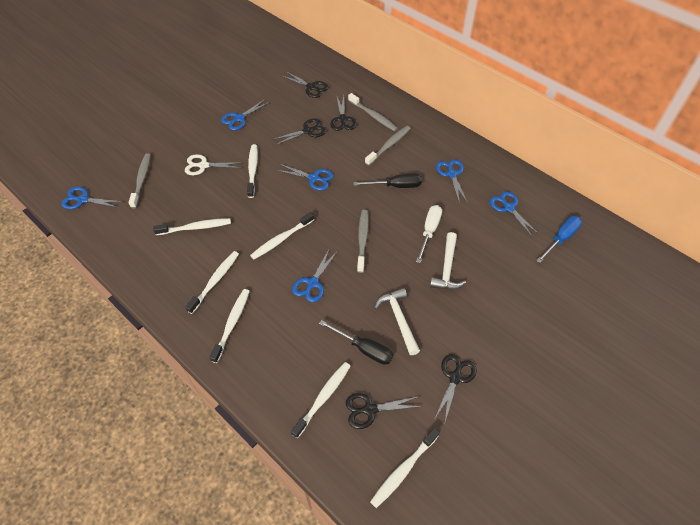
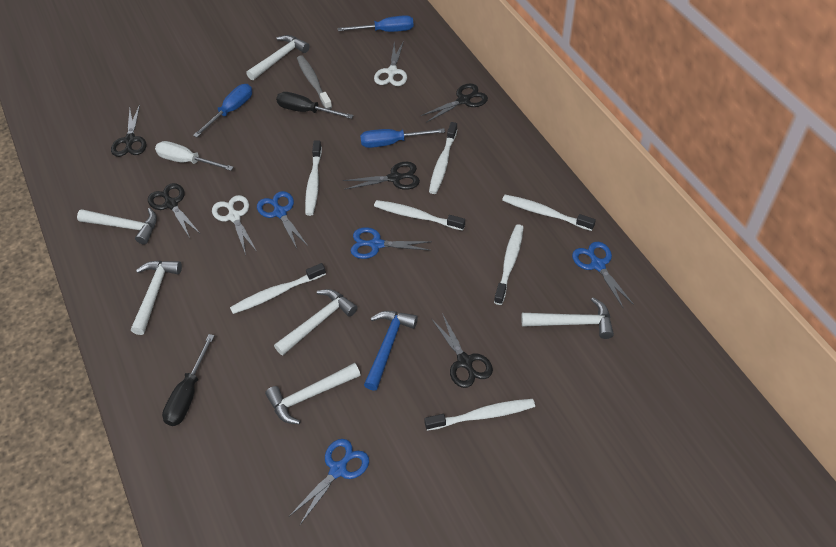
blue hammer: 0 -> 1
blue scissors: 6 -> 4
blue screwdriver: 1 -> 3
grey toothbrush: 4 -> 1
white hammer: 2 -> 6
white scissors: 1 -> 2

